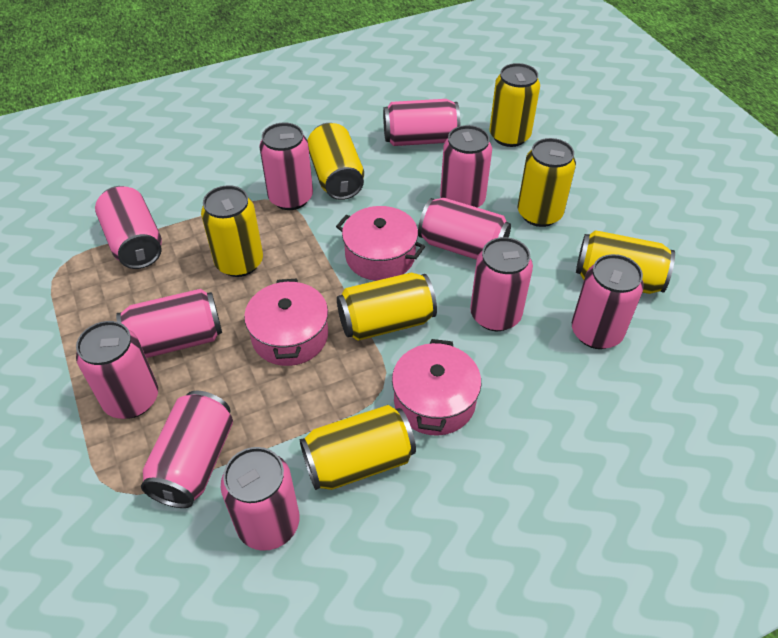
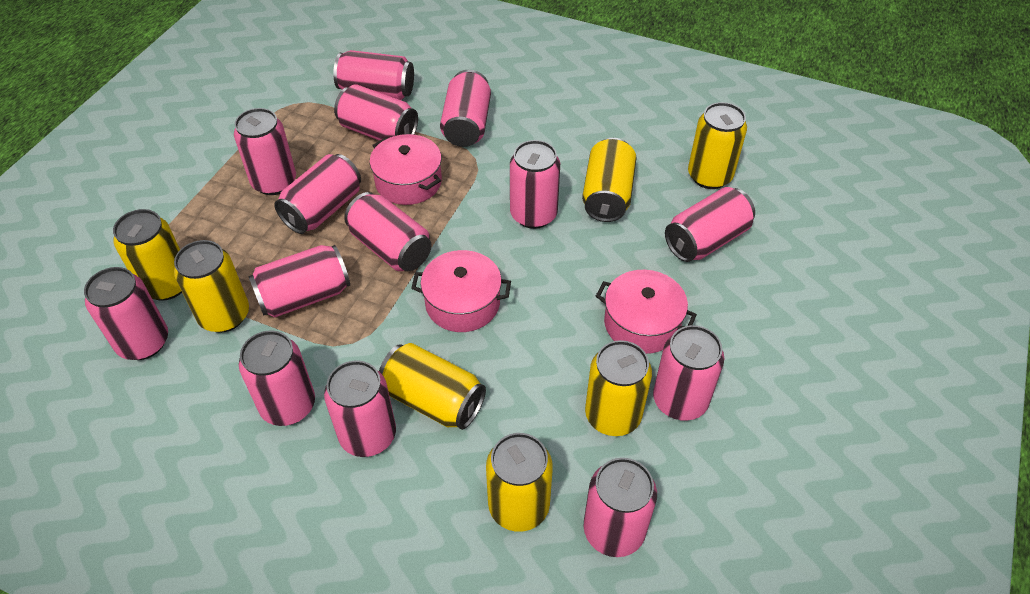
pink can: 11 -> 14

